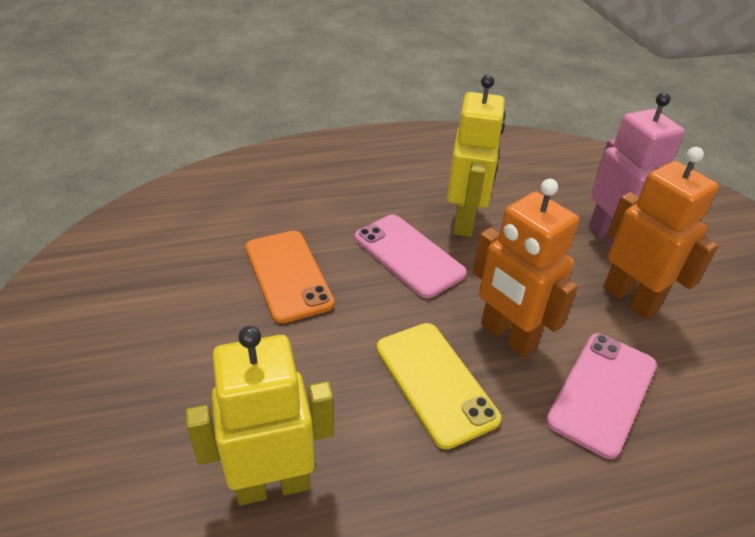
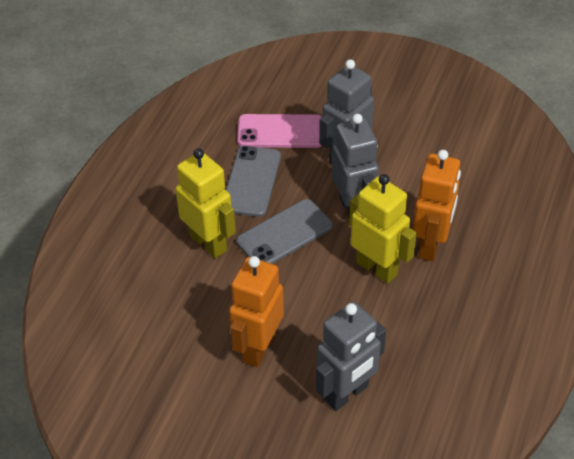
grey phone: 0 -> 2
grey robot: 0 -> 3
orange phone: 1 -> 0
pink phone: 2 -> 1
pink robot: 1 -> 0
yellow phone: 1 -> 0

